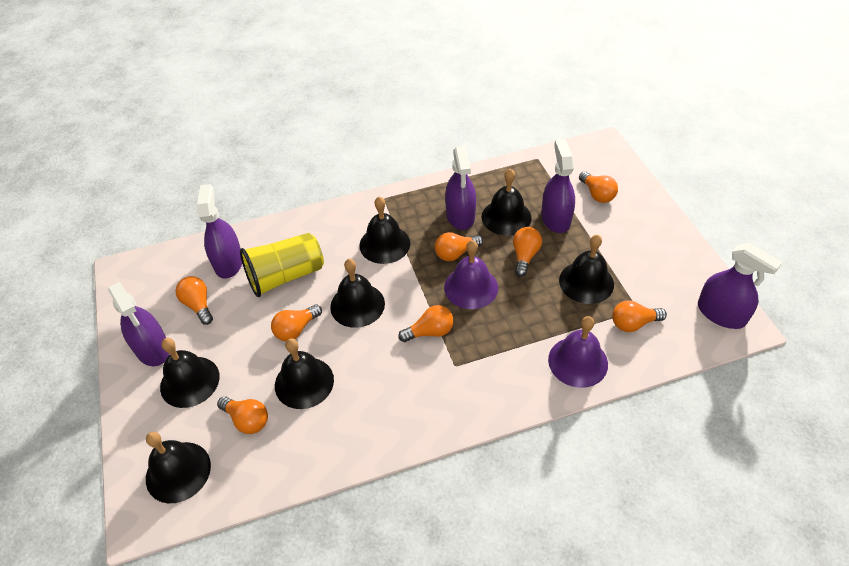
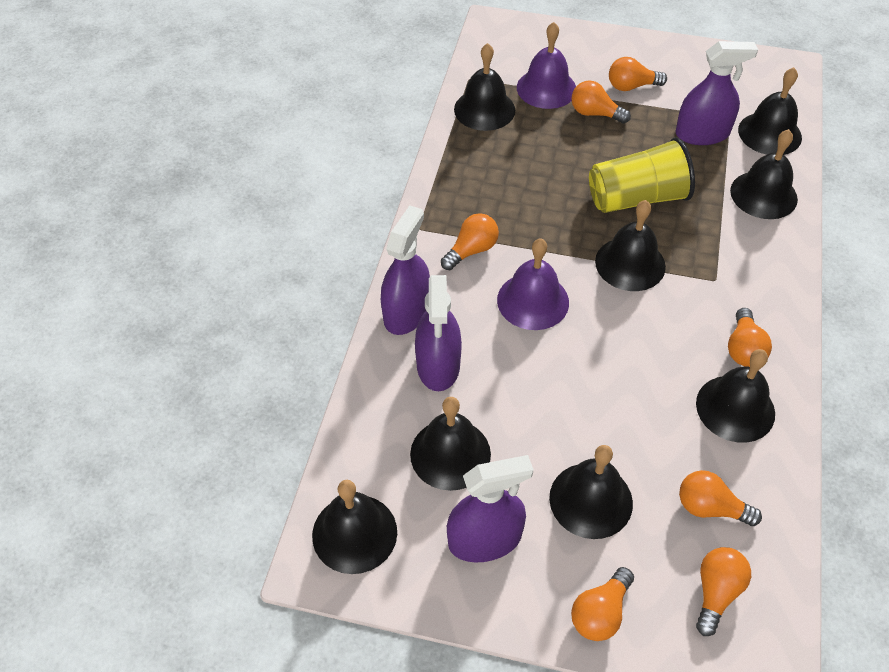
black bell: 7 -> 8
orange light bulb: 8 -> 7
purple spray bottle: 5 -> 4

